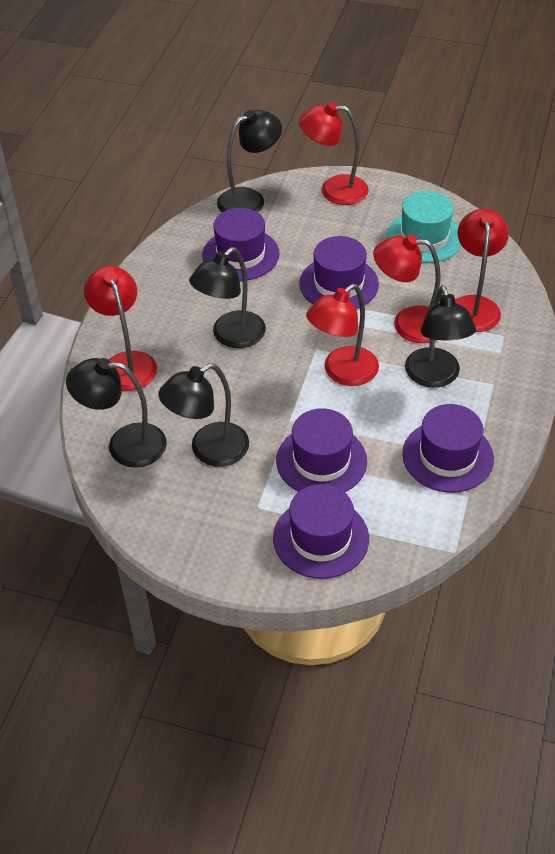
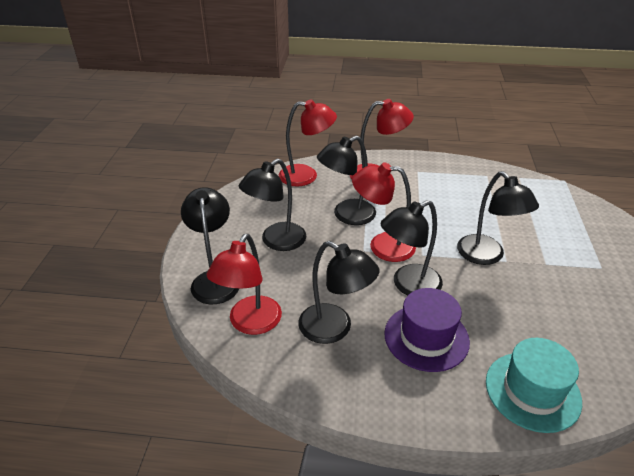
black lamp: 5 -> 6
purple hat: 5 -> 1
red lamp: 5 -> 4

